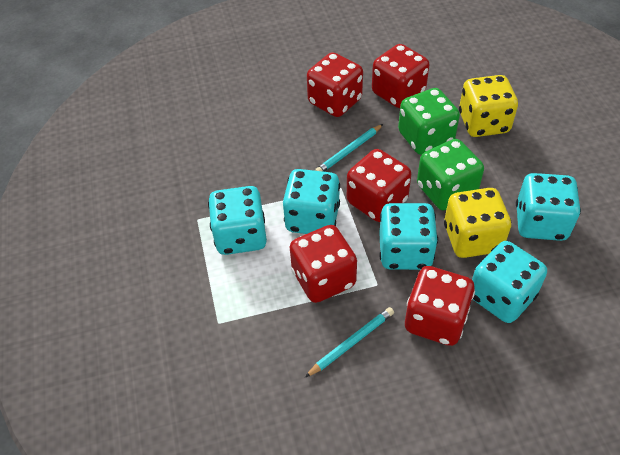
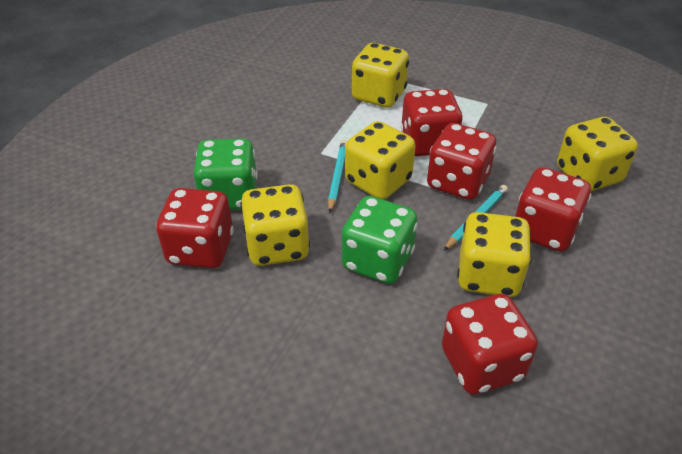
turquoise dice: 5 -> 0
yellow dice: 2 -> 5

